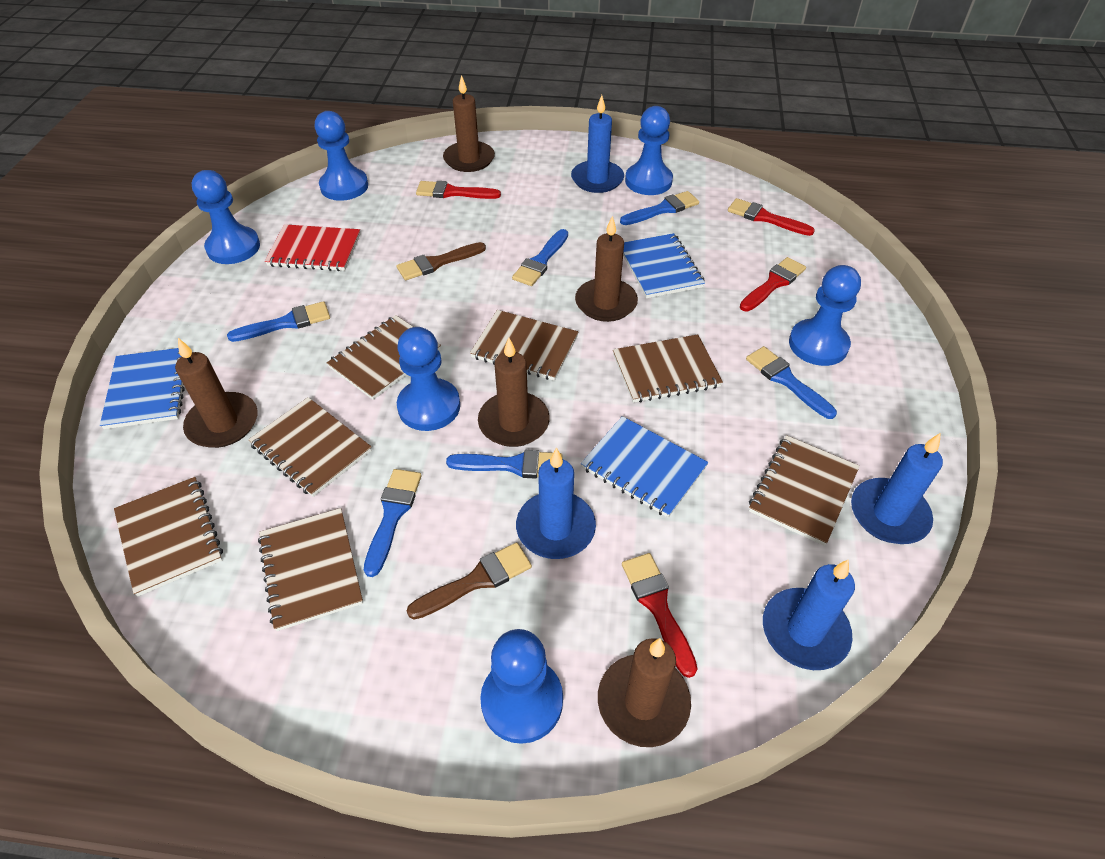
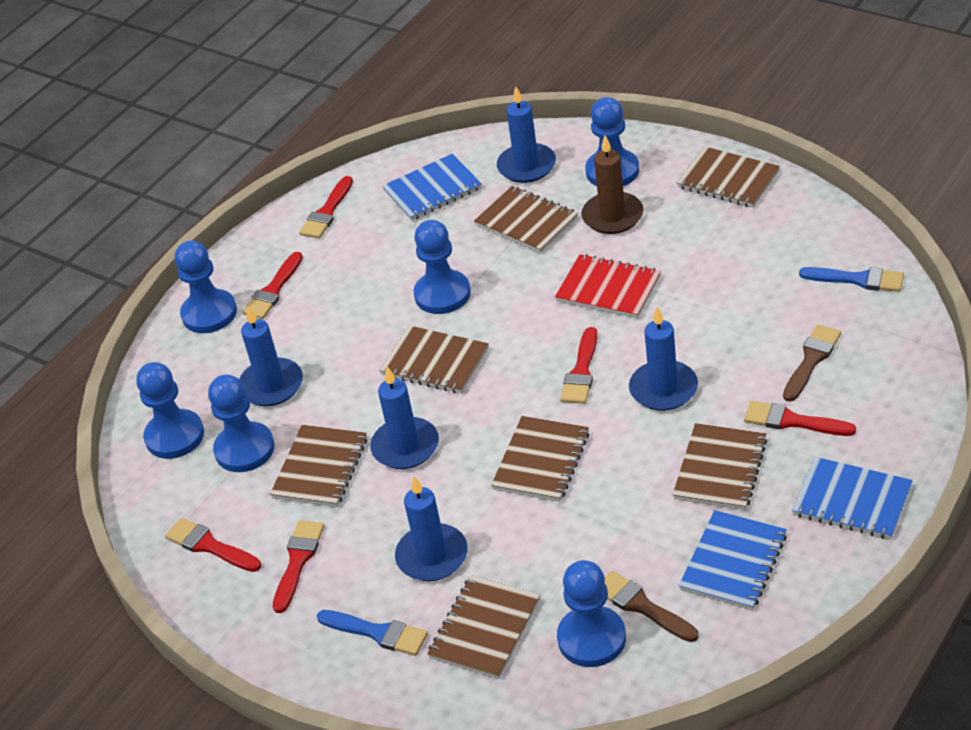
blue brush: 6 -> 2
blue candle: 4 -> 5
brown candle: 5 -> 1
red brush: 4 -> 6

